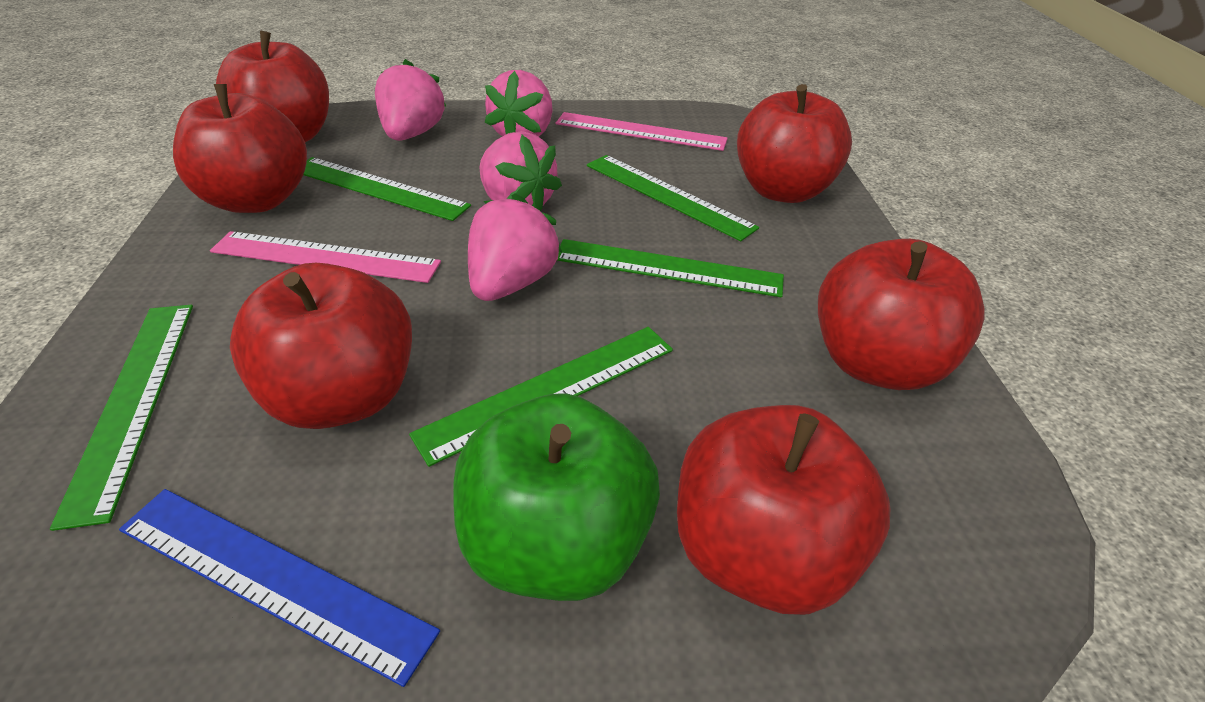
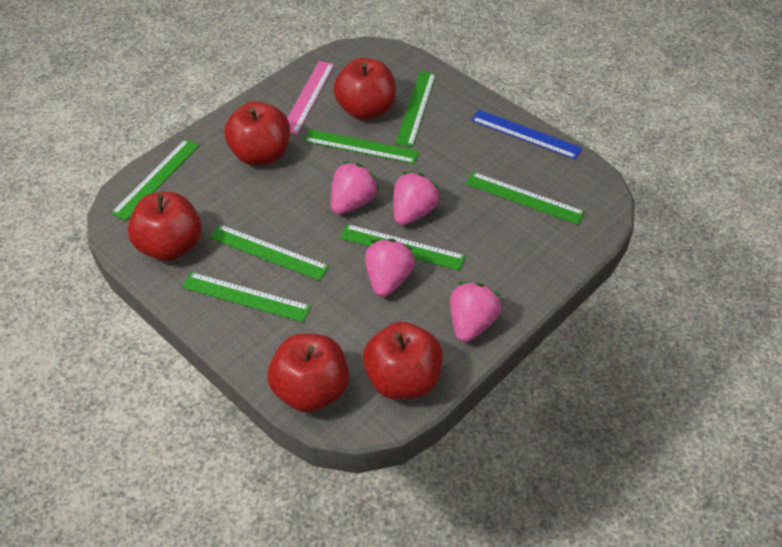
green apple: 1 -> 0
green ruler: 5 -> 7
pink ruler: 2 -> 1
red apple: 6 -> 5

